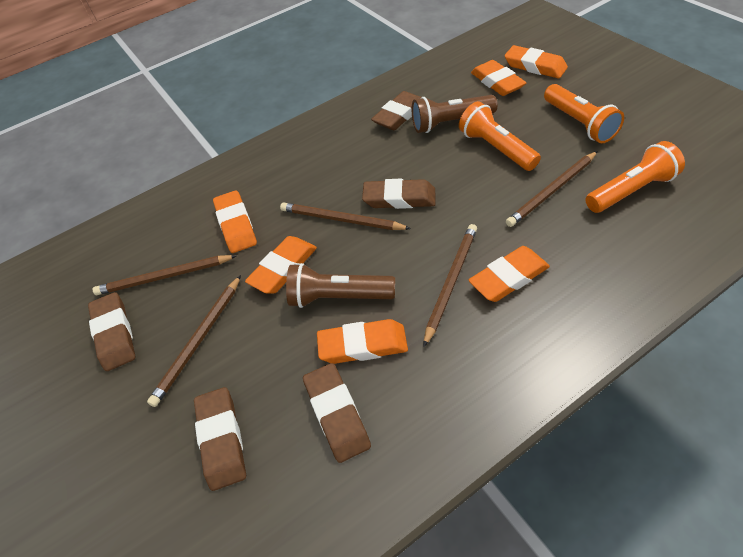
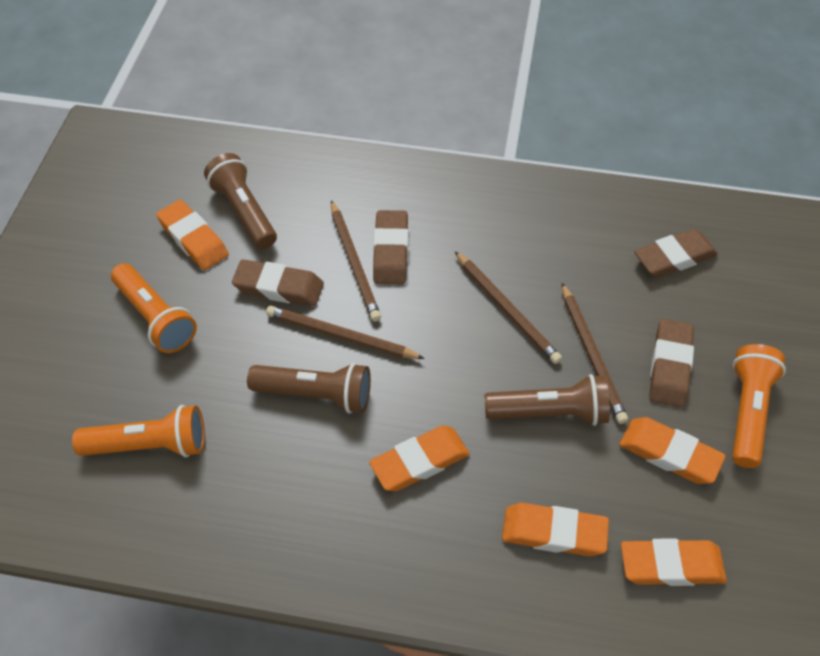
brown eraser: 5 -> 4
brown flashlight: 2 -> 3
brown pencil: 5 -> 4
orange eraser: 6 -> 5

